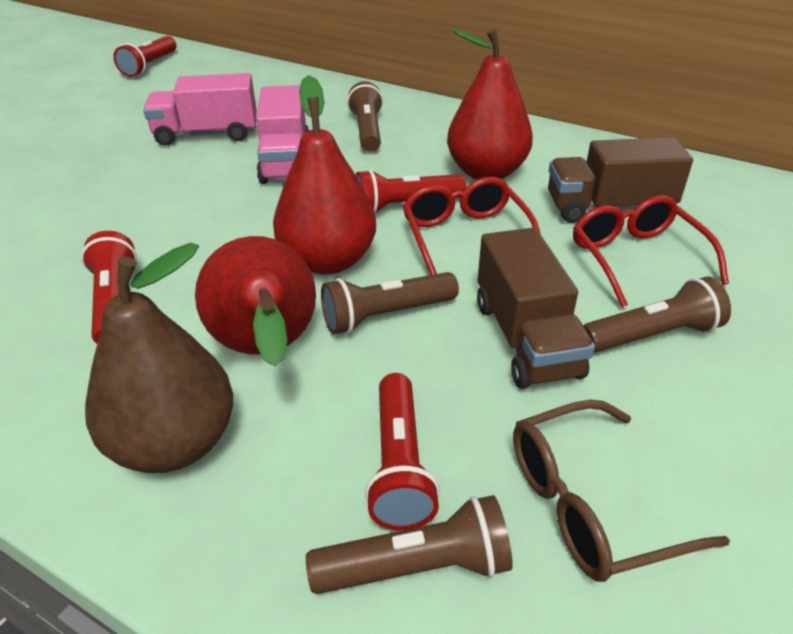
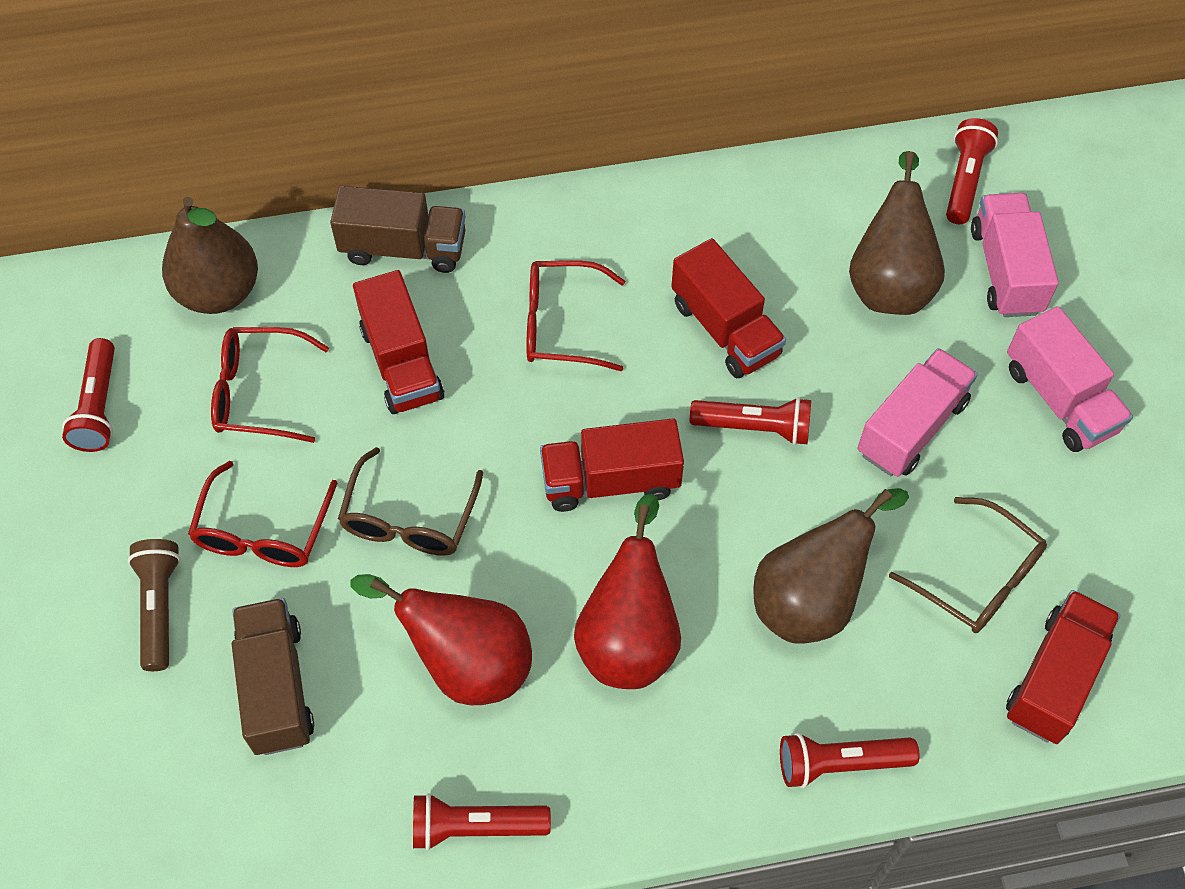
brown flashlight: 4 -> 1
brown glasses: 1 -> 2
brown pear: 1 -> 3
pink truck: 2 -> 3
red flashlight: 4 -> 5
red glasses: 2 -> 3
red pear: 3 -> 2
red truck: 0 -> 4

